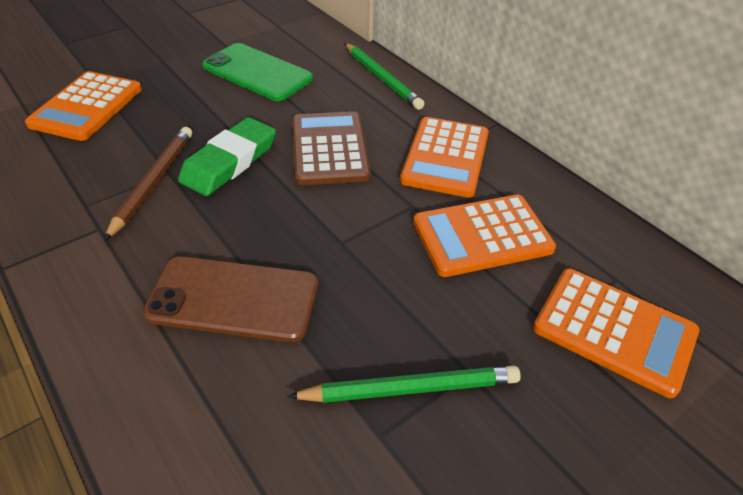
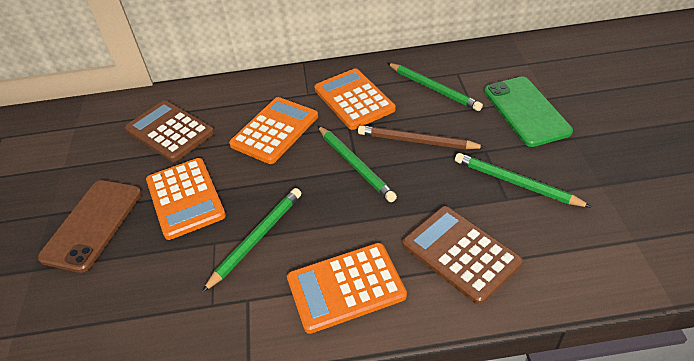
brown calculator: 1 -> 2
green eraser: 1 -> 0
green pencil: 2 -> 4

